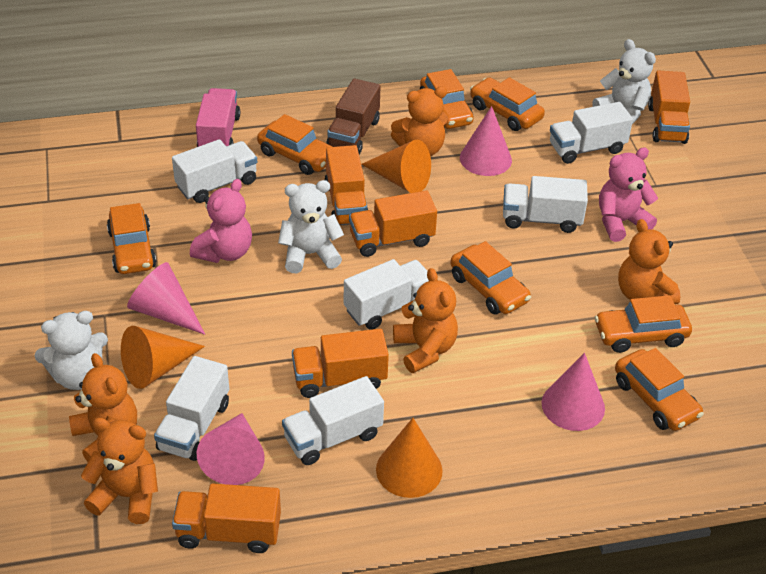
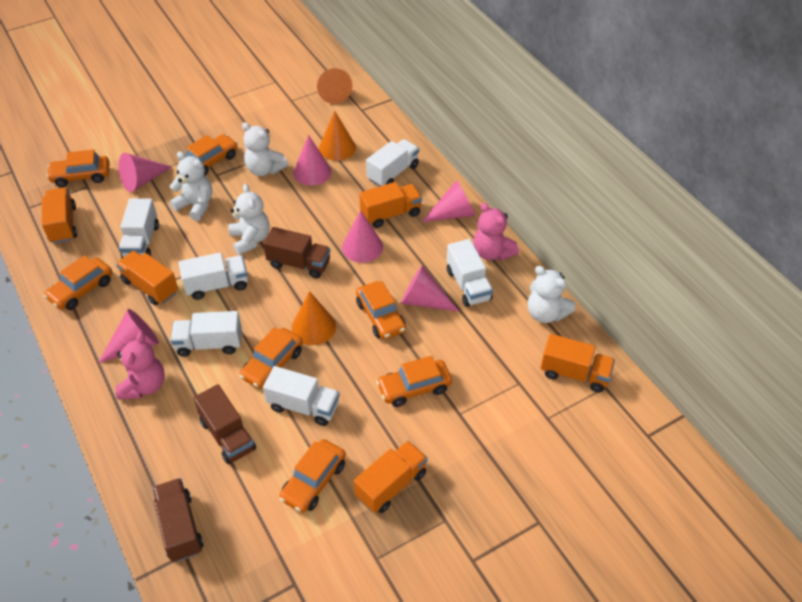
brown truck: 1 -> 3
orange teddy bear: 5 -> 0
pink cone: 4 -> 6
pink truck: 1 -> 0
white teddy bear: 3 -> 4

